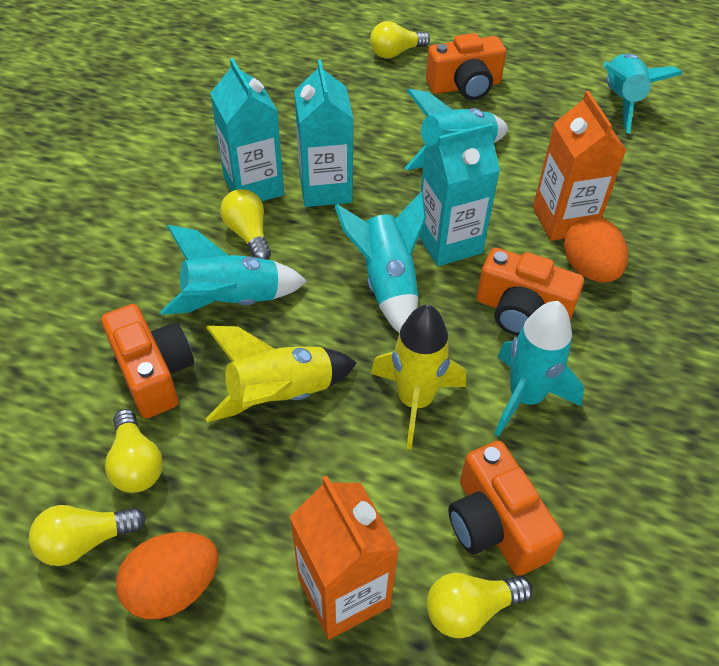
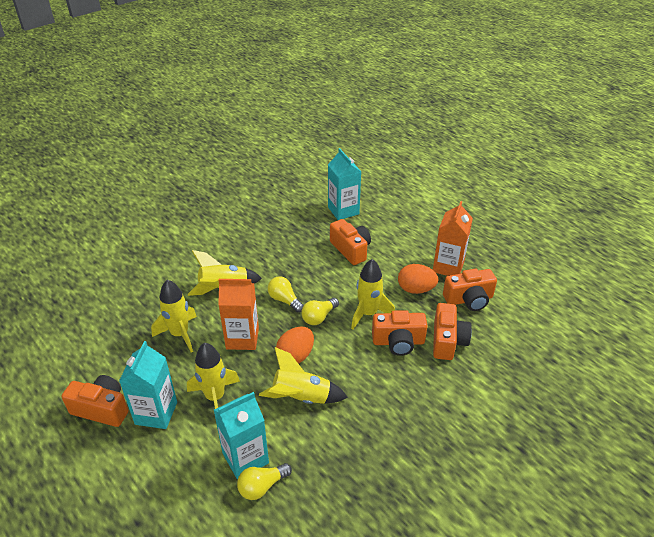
orange camera: 4 -> 5
turquoise rocket: 5 -> 0
yellow light bulb: 5 -> 3
yellow rocket: 2 -> 5

